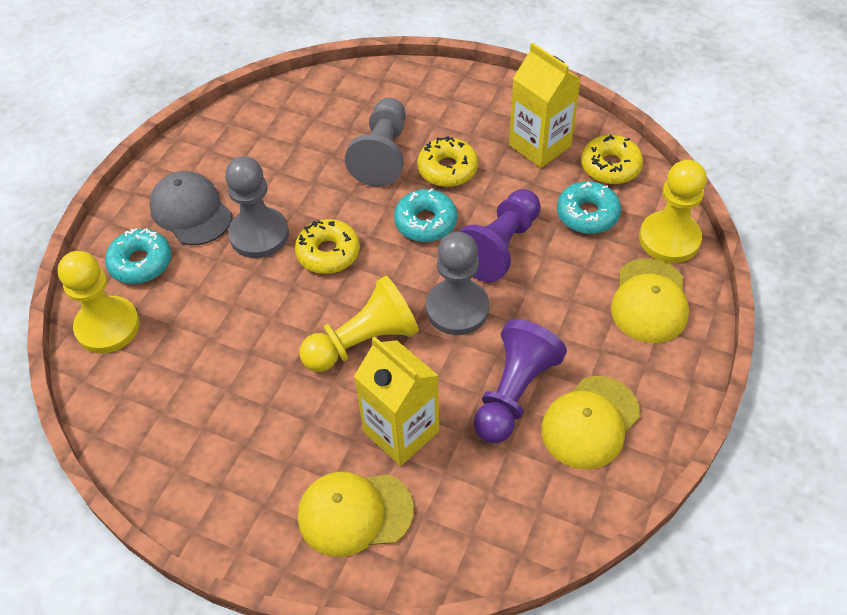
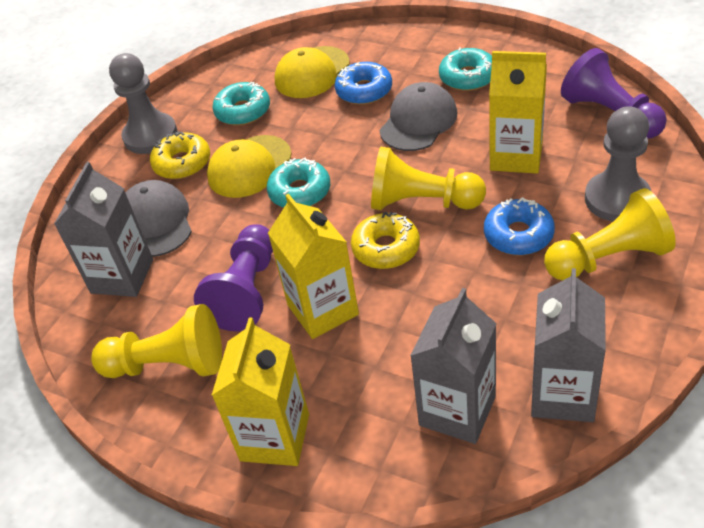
blue donut: 0 -> 2
grey cap: 1 -> 2
grey carton: 0 -> 3
grey pawn: 3 -> 2
yellow cap: 3 -> 2
yellow carton: 2 -> 3
yellow donut: 3 -> 2

